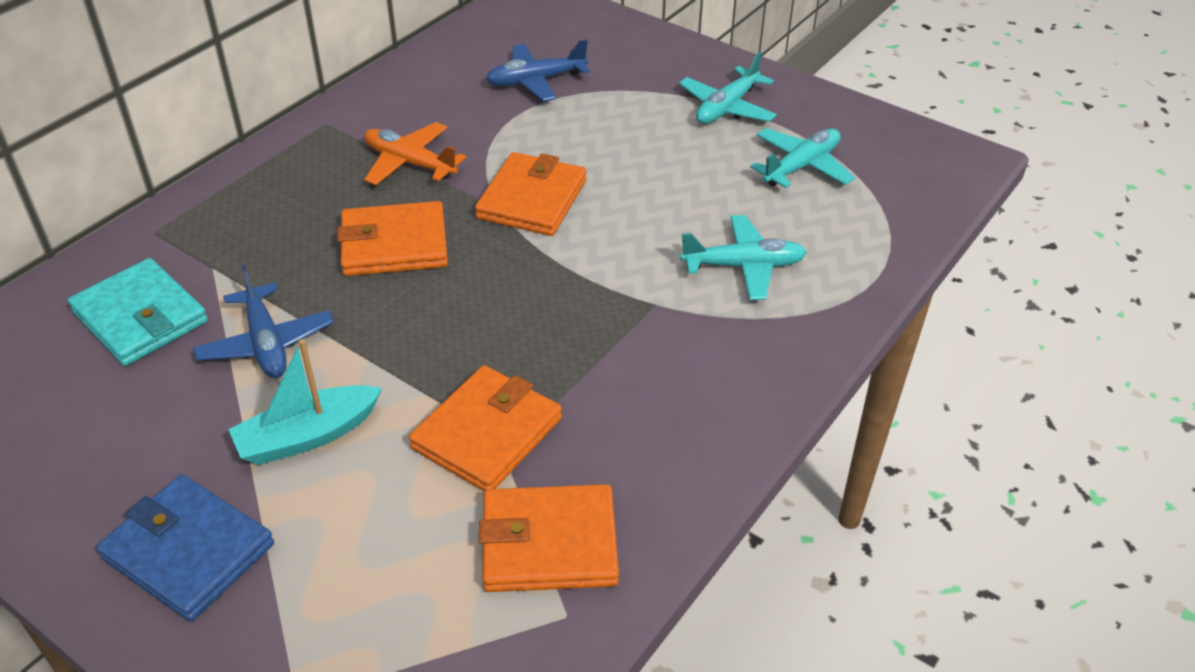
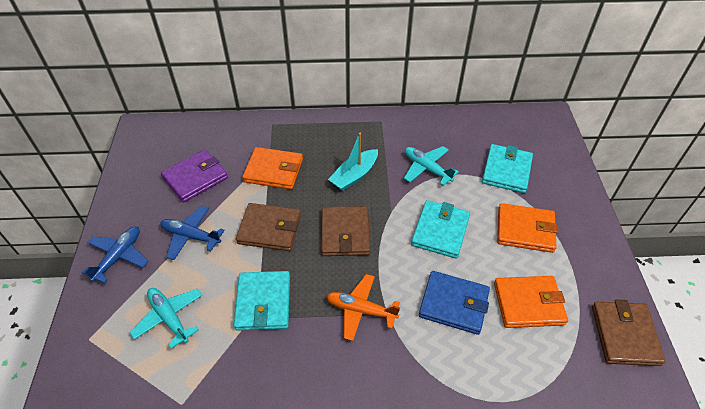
brown wallet: 0 -> 3
orange wallet: 4 -> 3
purple wallet: 0 -> 1
turquoise plane: 3 -> 2
turquoise wallet: 1 -> 3

